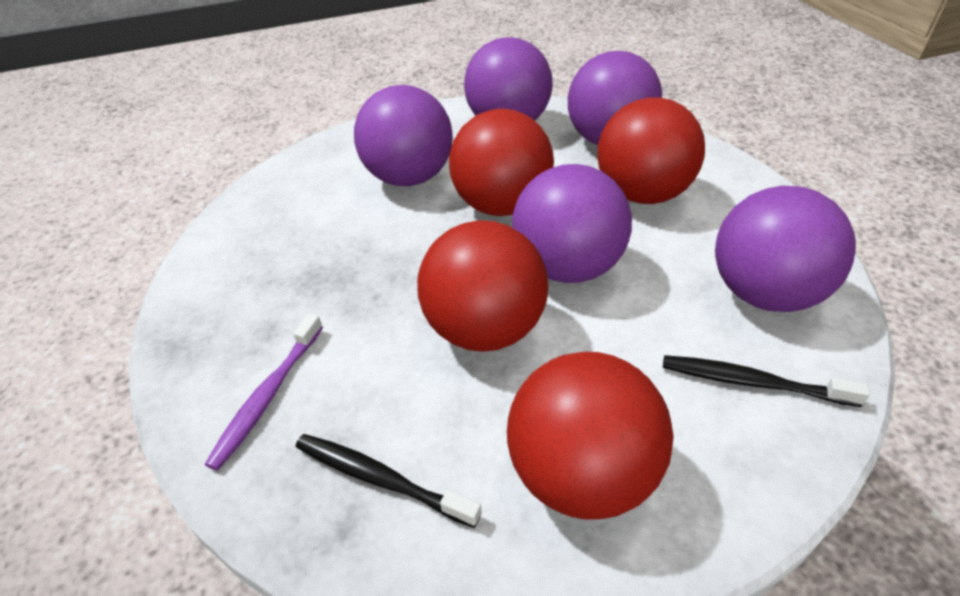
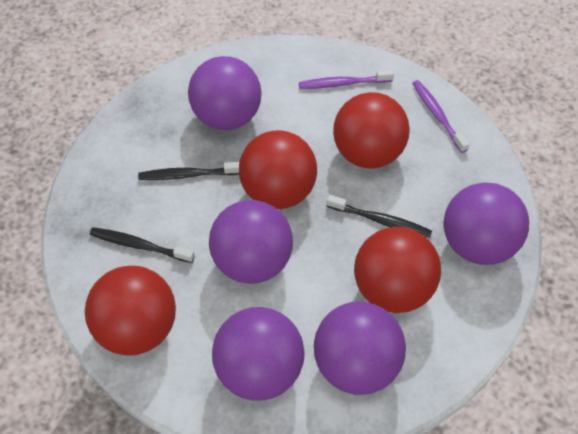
black toothbrush: 2 -> 3
purple toothbrush: 1 -> 2

